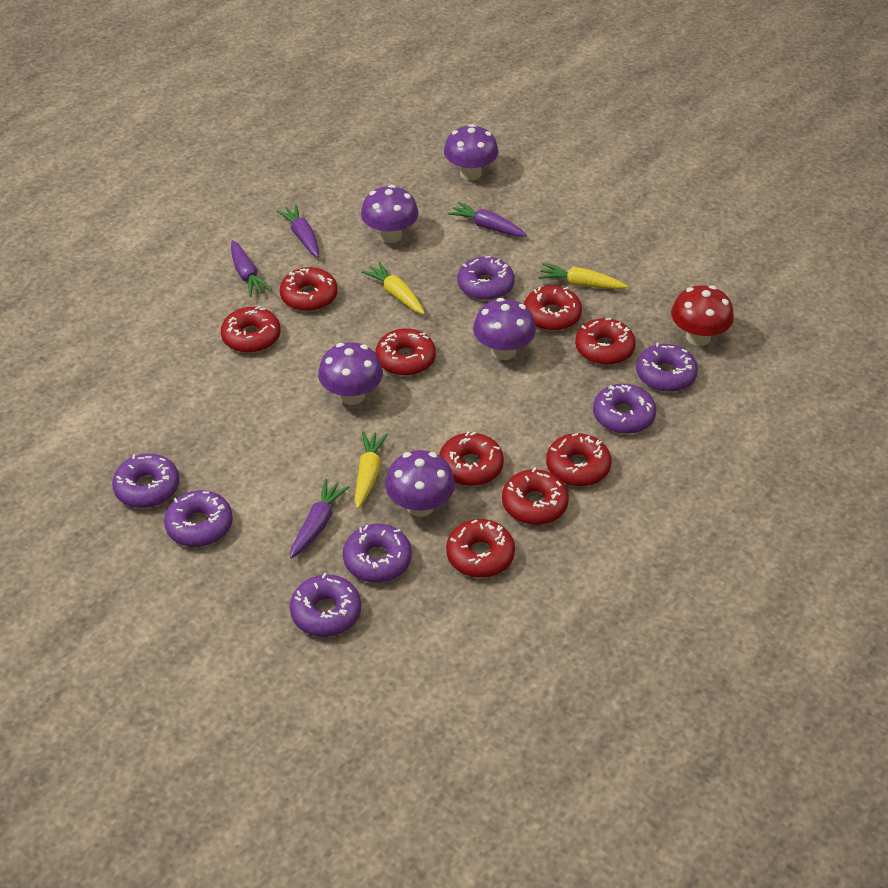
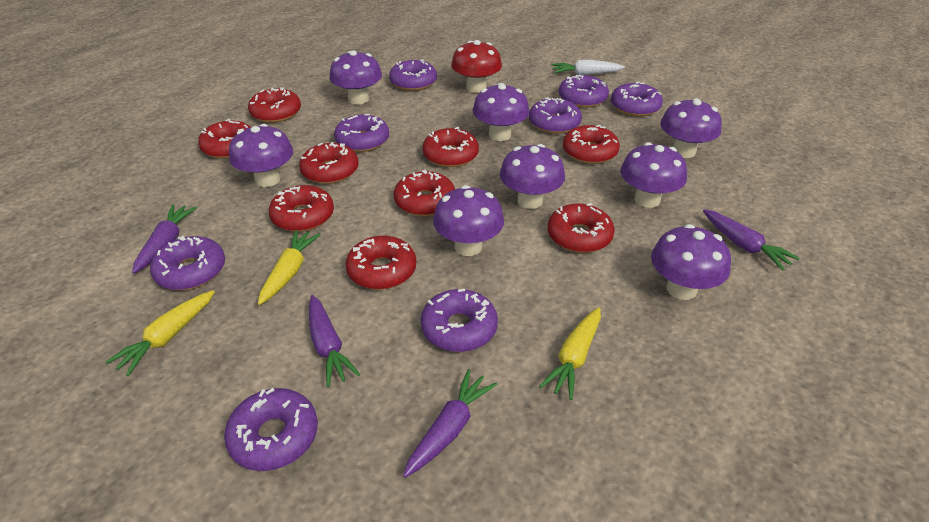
purple donut: 7 -> 8
purple mushroom: 5 -> 8
white carrot: 0 -> 1

